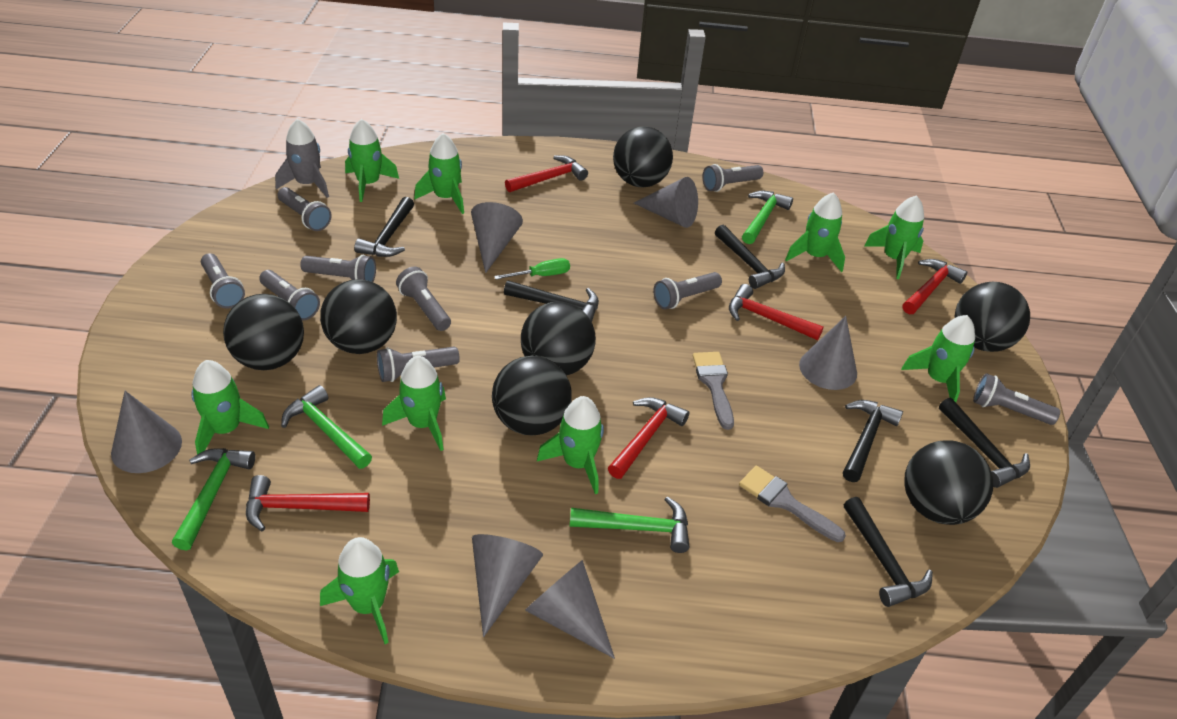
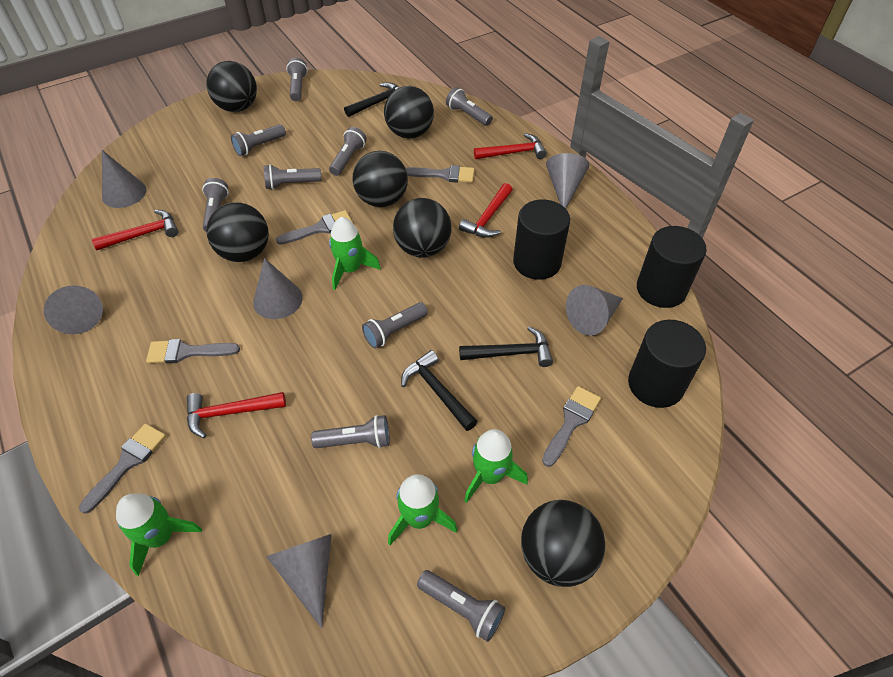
black ball: 7 -> 6
black cylinder: 0 -> 3
black hammer: 6 -> 3
green hammer: 4 -> 0
green rocket: 9 -> 4
green screwdriver: 1 -> 0
grey brush: 2 -> 5
grey rocket: 1 -> 0
red hammer: 5 -> 4

